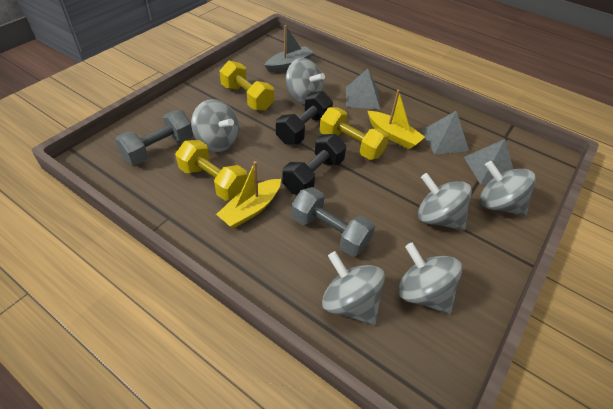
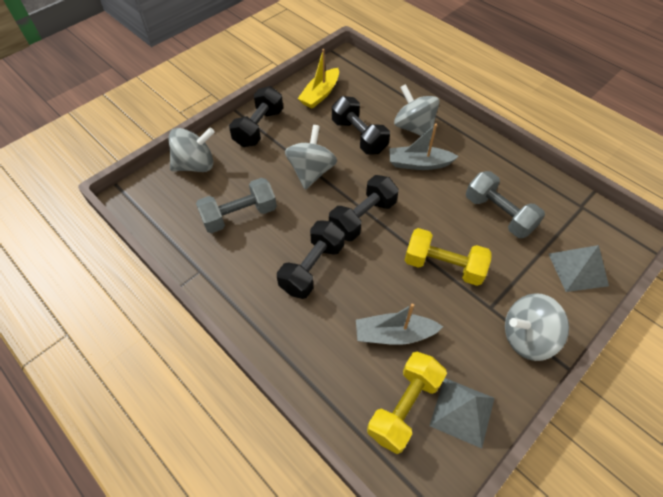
black dumbbell: 2 -> 4
grey boat: 1 -> 2
grey pyramid: 3 -> 2
grey spinning top: 6 -> 4
yellow boat: 2 -> 1
yellow dumbbell: 3 -> 2

